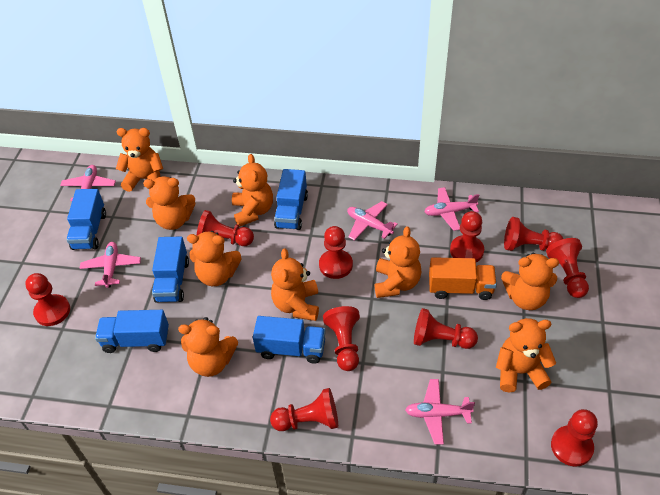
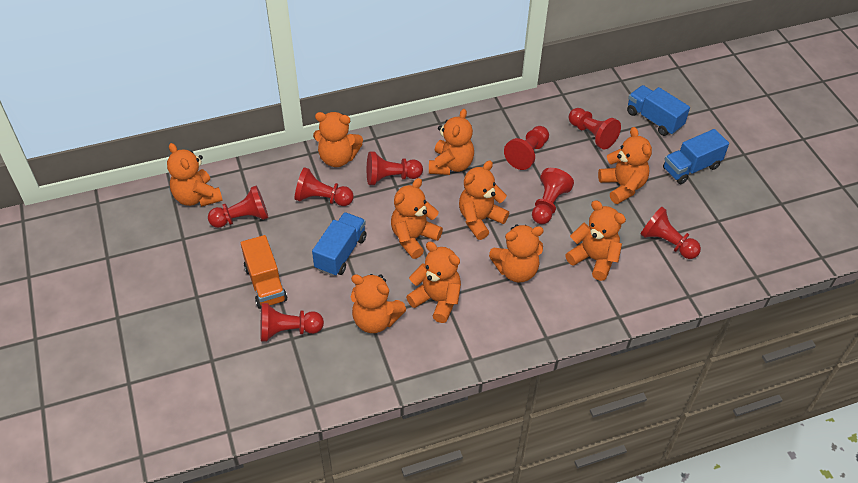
blue truck: 5 -> 3
orange teddy bear: 9 -> 10
pink plane: 5 -> 0
red pawn: 10 -> 8

